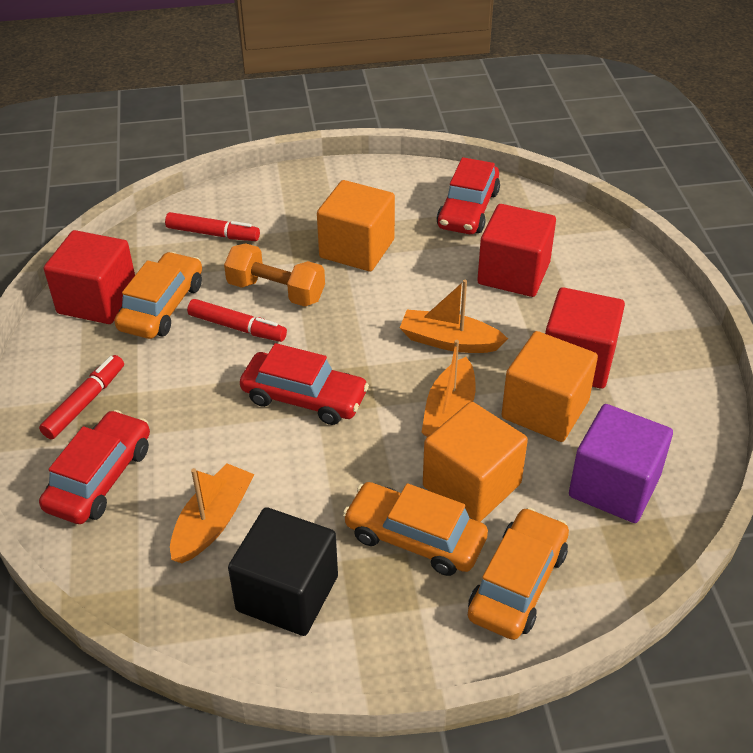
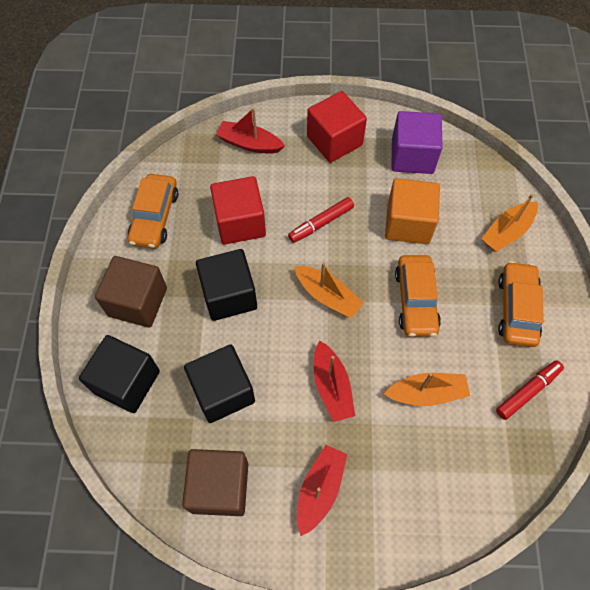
black cube: 1 -> 3
brown cube: 0 -> 2
orange cube: 3 -> 1
orange dumbbell: 1 -> 0
red boat: 0 -> 3
red car: 3 -> 0
red cube: 3 -> 2
red marker: 3 -> 2

